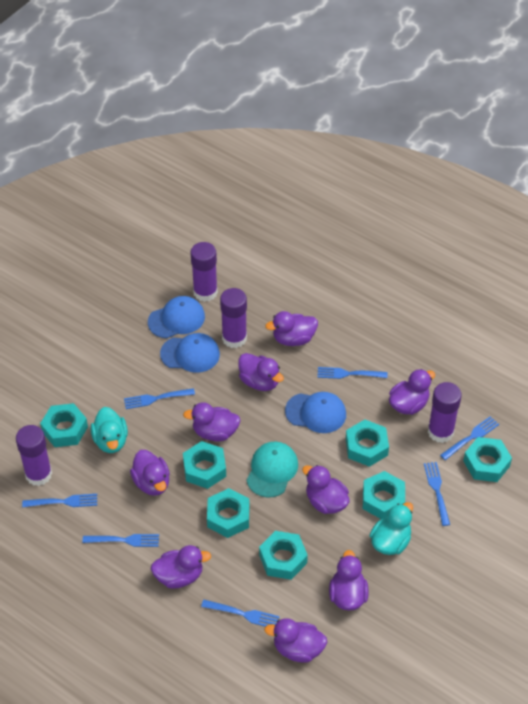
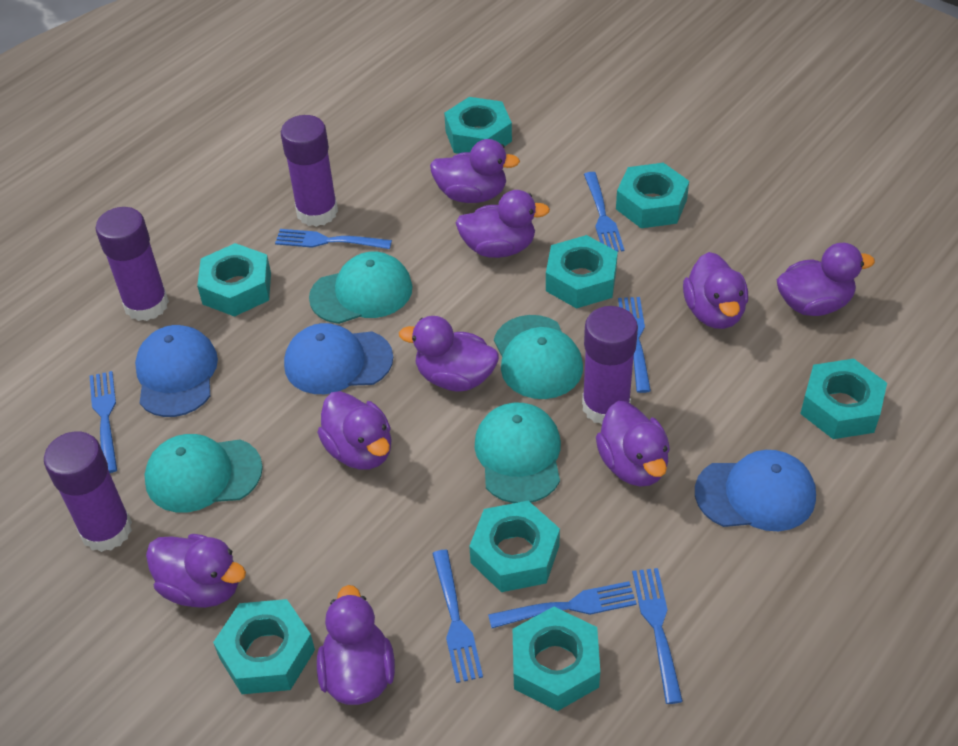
turquoise cap: 1 -> 4
turquoise duck: 2 -> 0
turquoise nut: 7 -> 8

